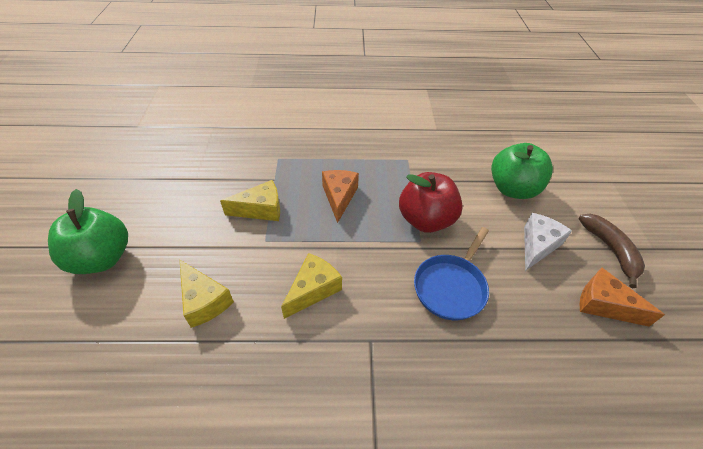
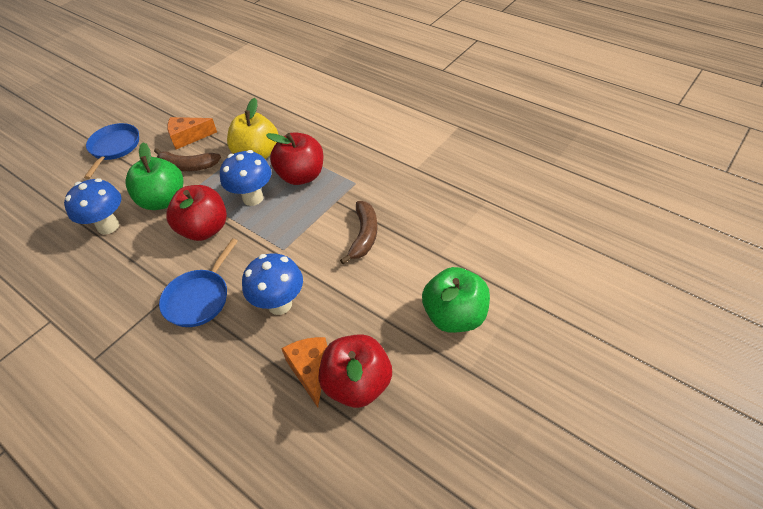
blue mushroom: 0 -> 3
blue pan: 1 -> 2
brown banana: 1 -> 2
red apple: 1 -> 3
white cheese: 1 -> 0
yellow apple: 0 -> 1
yellow cheese: 3 -> 0

